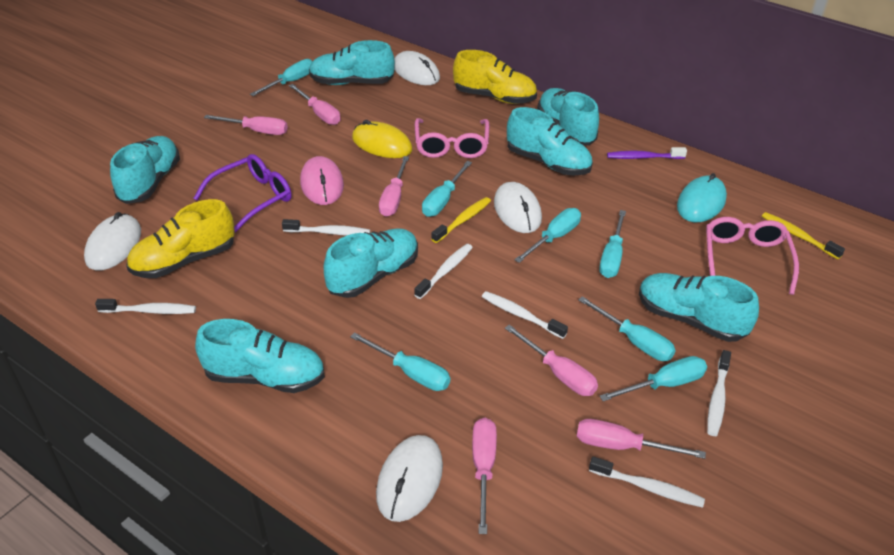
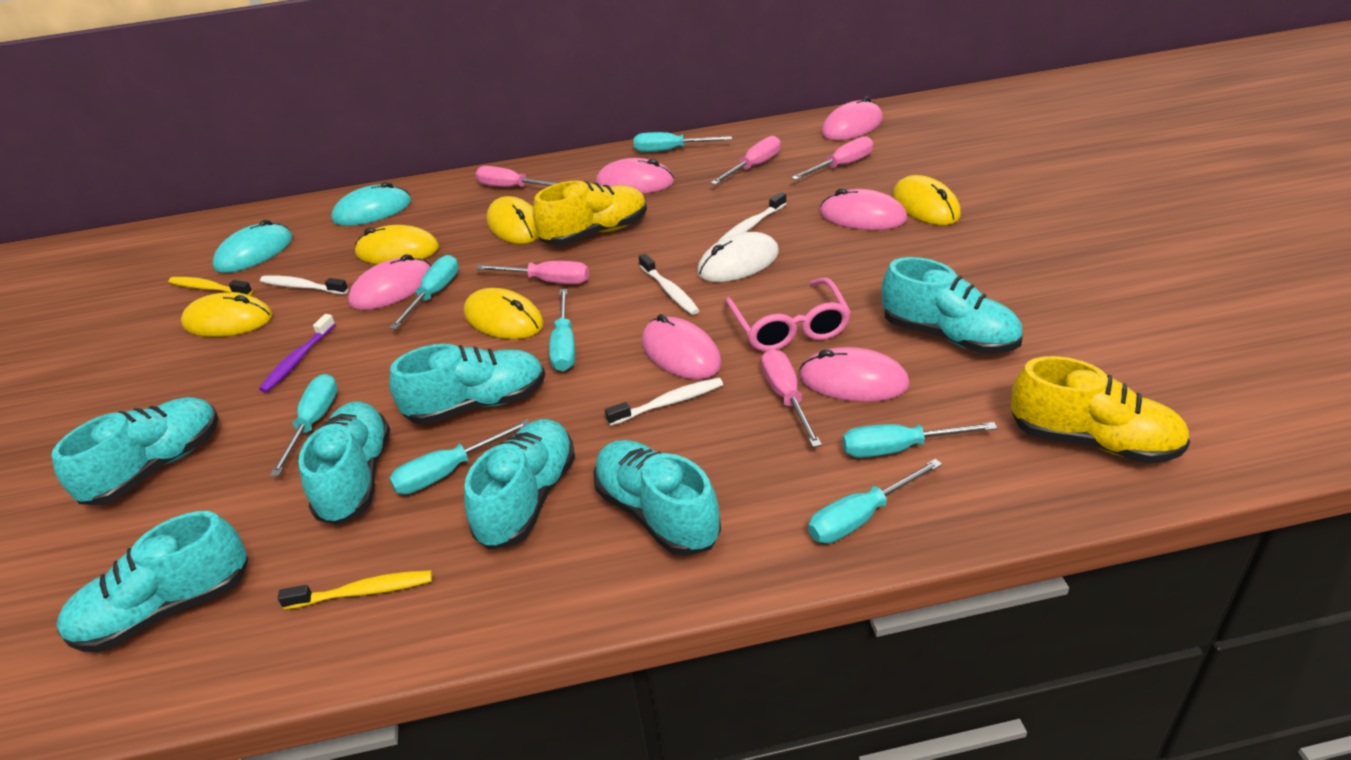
pink glasses: 2 -> 1
pink mouse: 1 -> 6
pink screwdriver: 6 -> 5
purple glasses: 1 -> 0
turquoise mouse: 1 -> 2
white mouse: 4 -> 1
white toothbrush: 6 -> 4
yellow mouse: 1 -> 5

